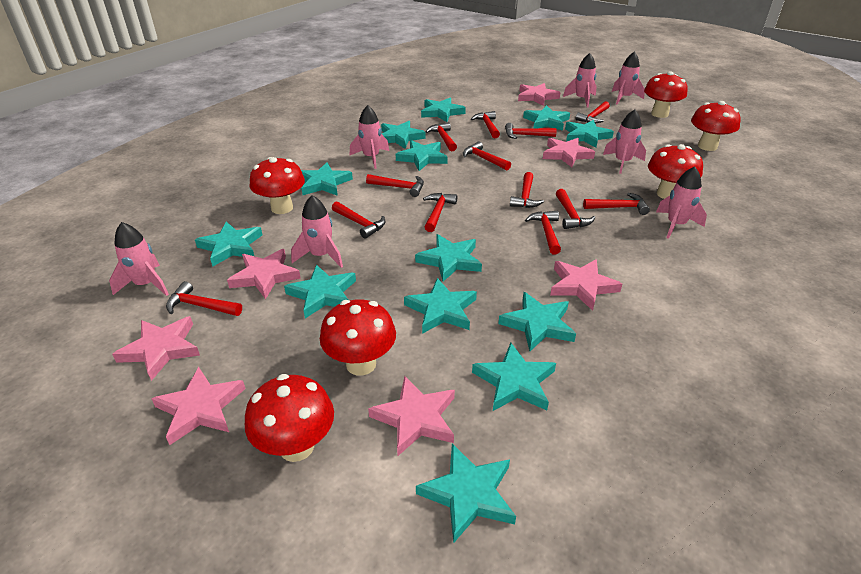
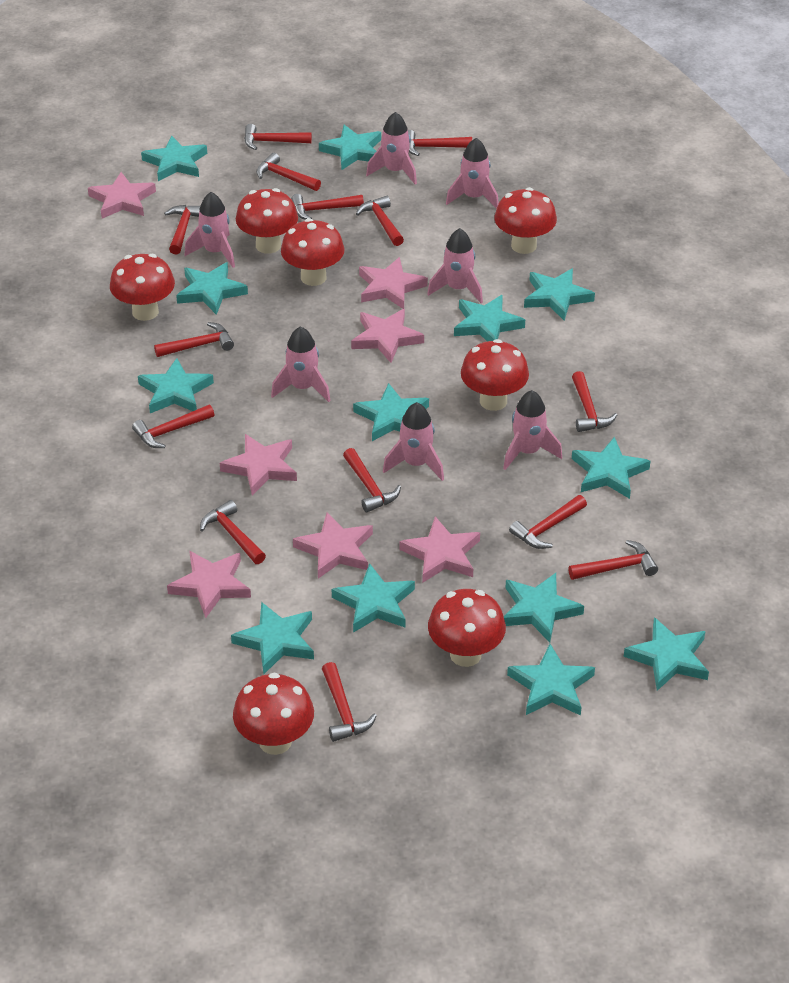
red hammer: 13 -> 14
red mushroom: 6 -> 7

